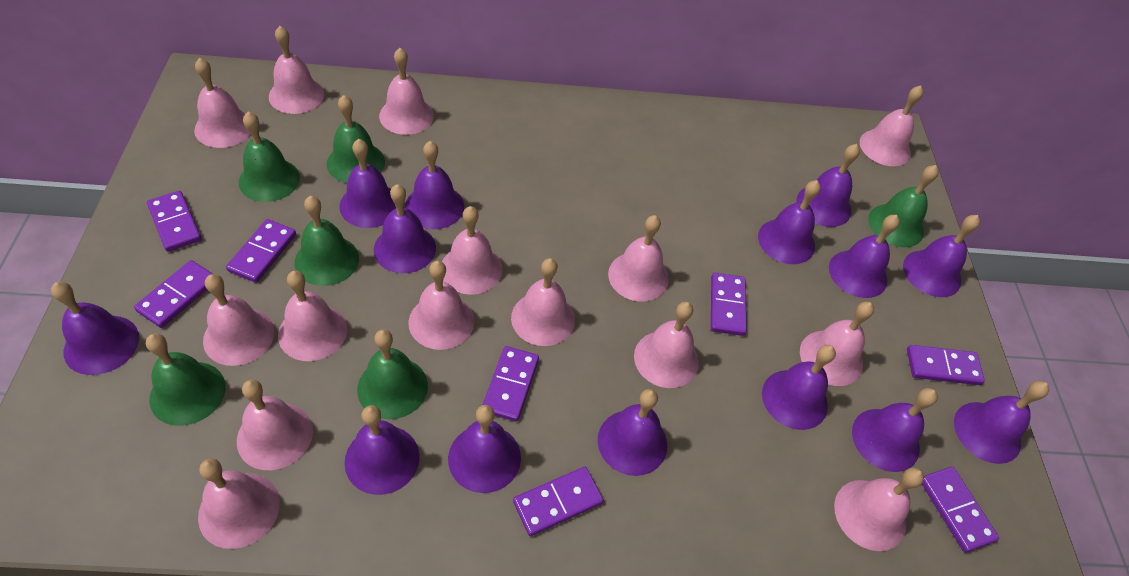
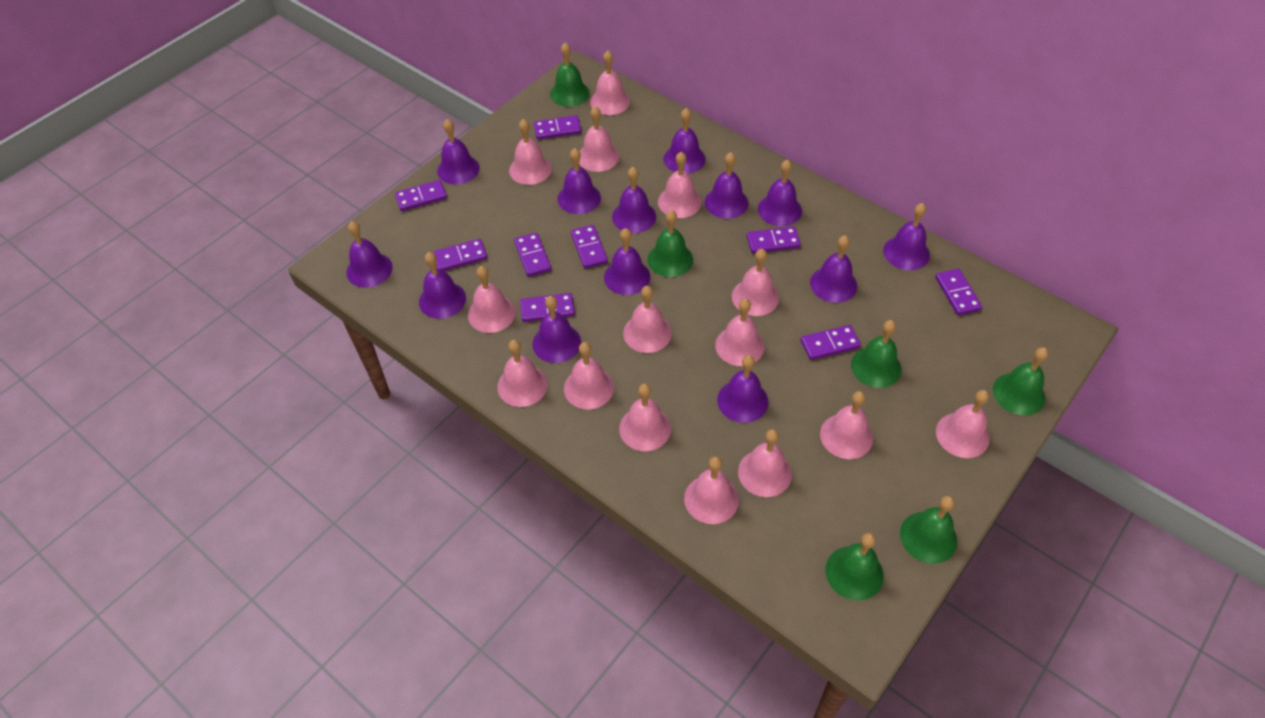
purple bell: 14 -> 13
purple domino: 8 -> 9

